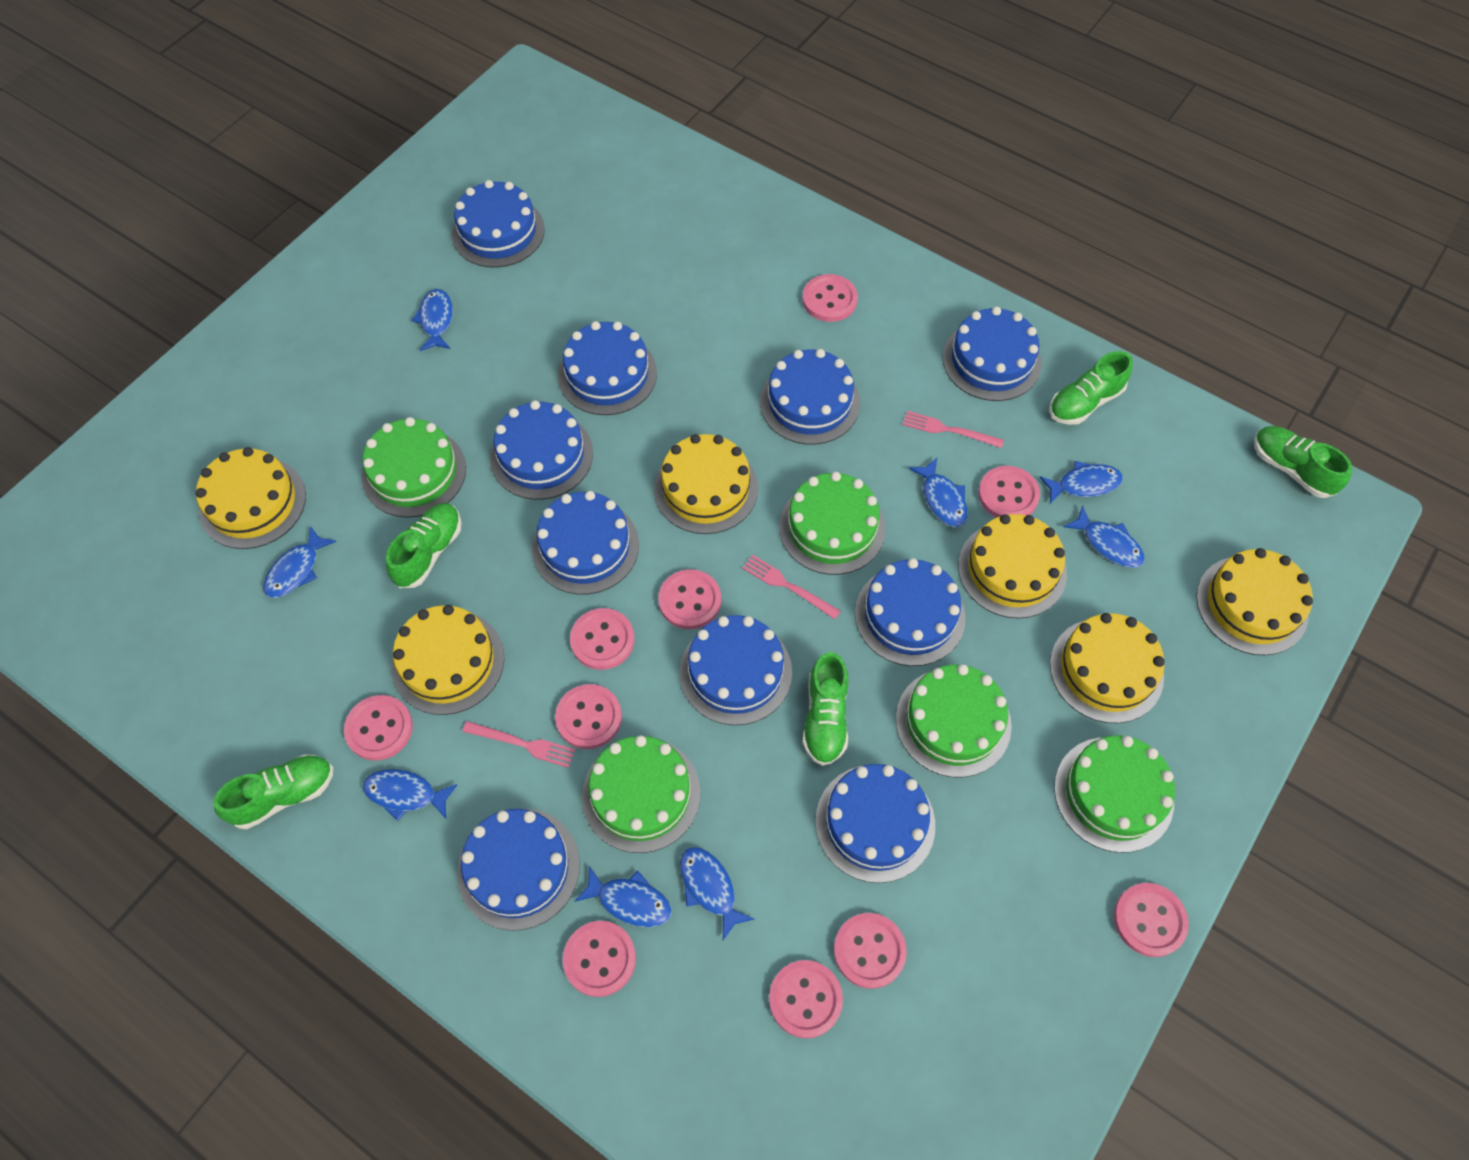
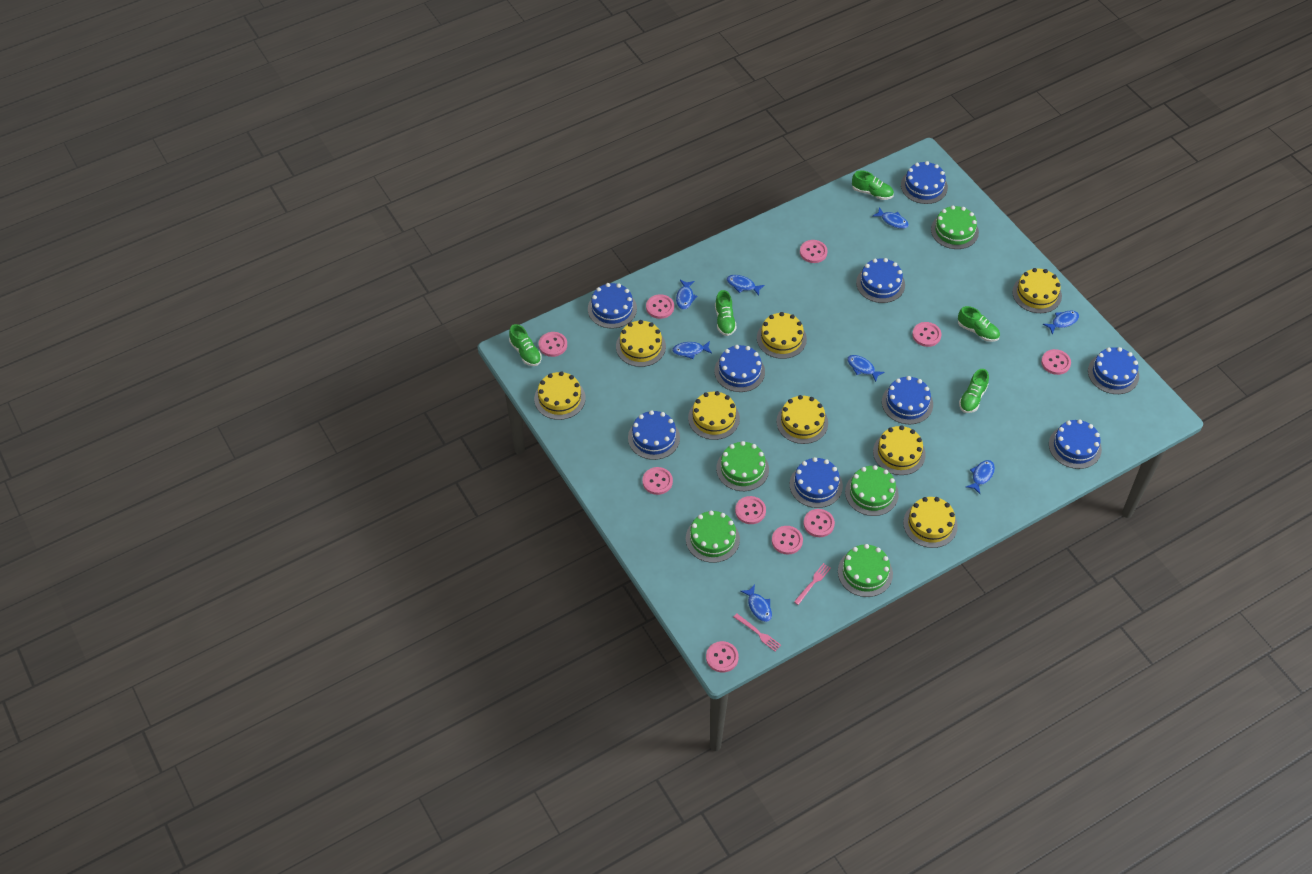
blue cake: 10 -> 9
pink fork: 3 -> 2
yellow cake: 6 -> 8

